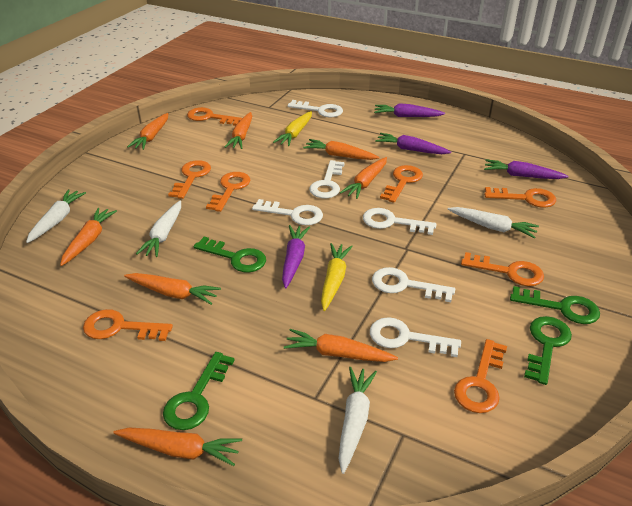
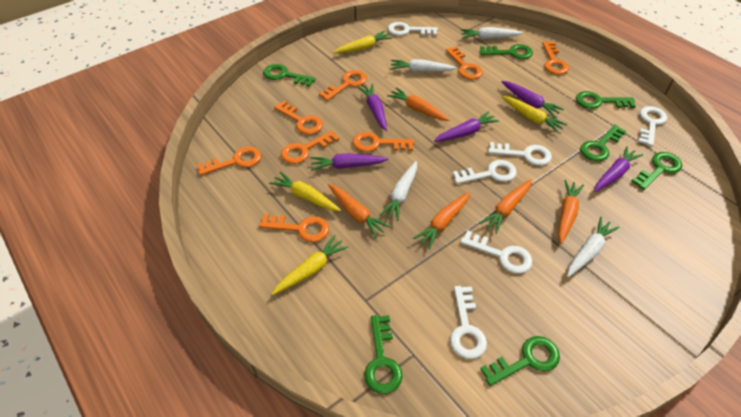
green key: 4 -> 7
orange carrot: 8 -> 5
purple carrot: 4 -> 5
yellow carrot: 2 -> 4

